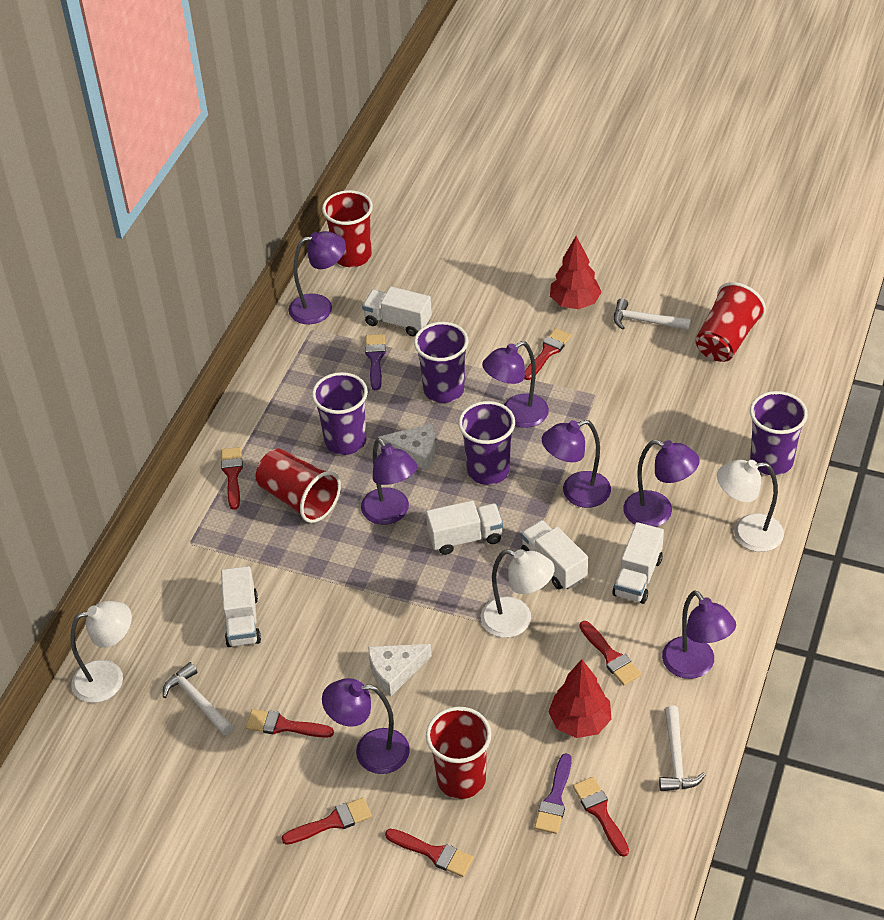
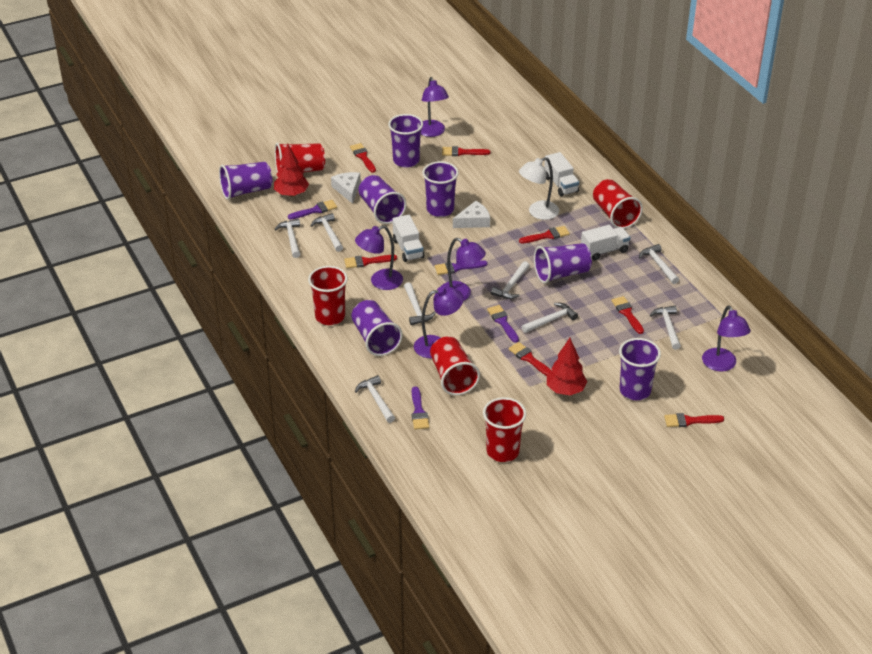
purple brush: 2 -> 4
purple cup: 4 -> 7
purple lamp: 7 -> 5
red cup: 4 -> 5
white hammer: 3 -> 8
white lamp: 3 -> 1
white truck: 5 -> 3

